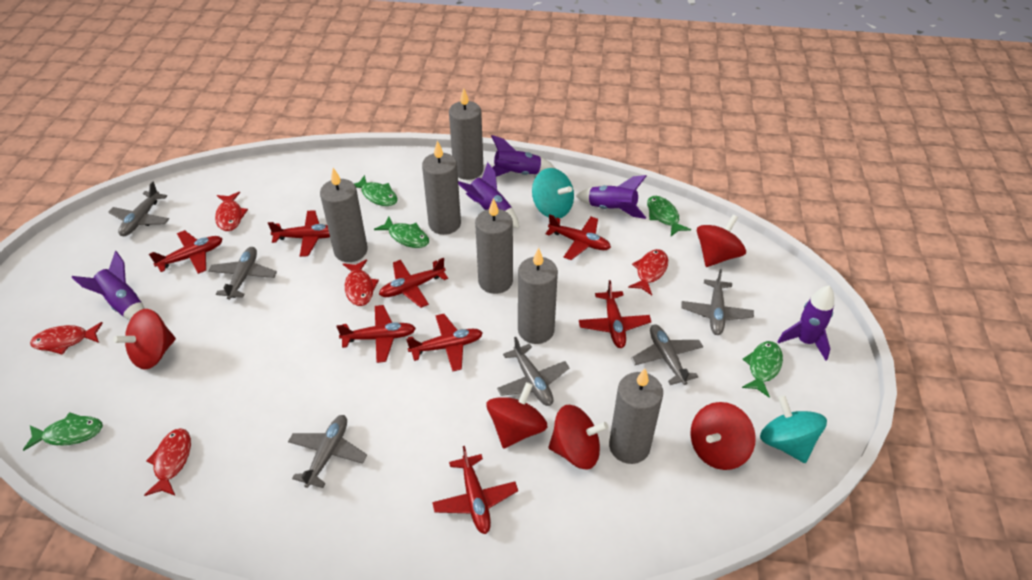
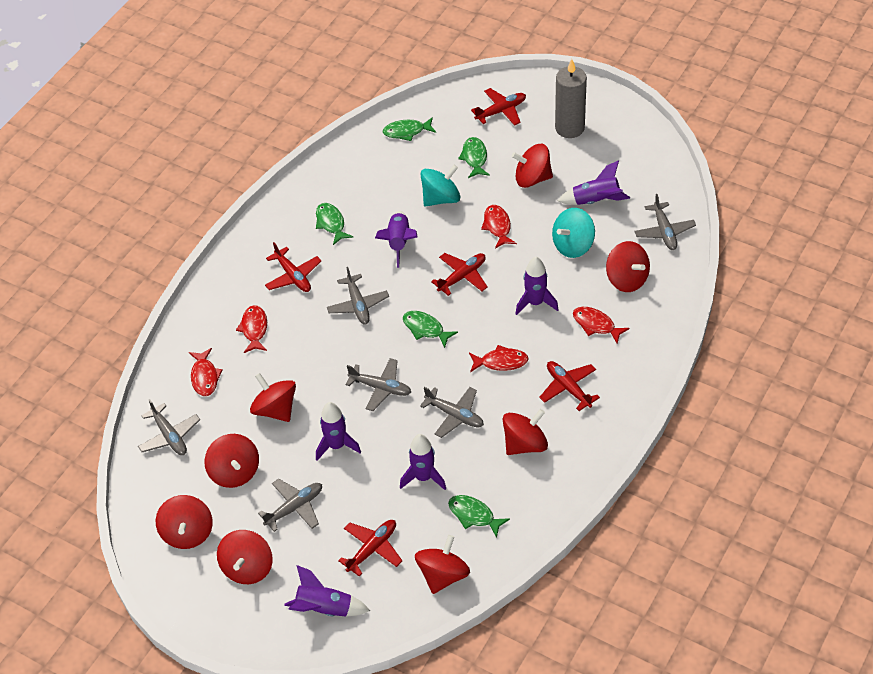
grey candle: 6 -> 1
purple rocket: 5 -> 6
red plane: 8 -> 5
red spinning top: 5 -> 8

